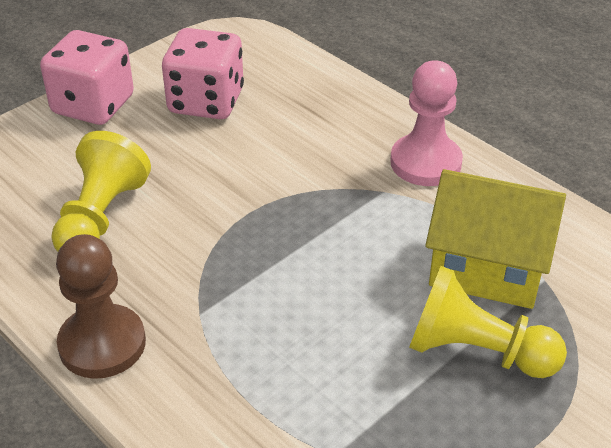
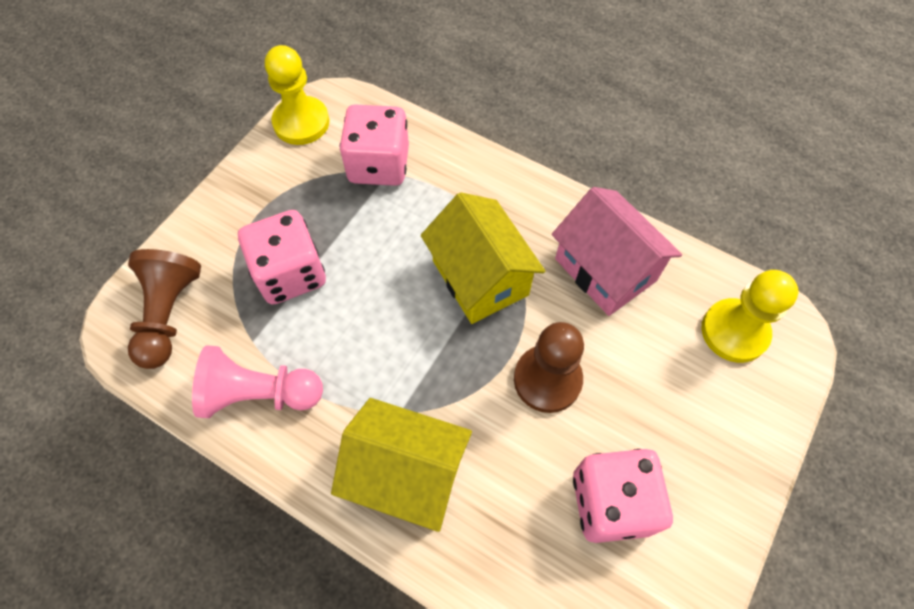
brown pawn: 1 -> 2
pink dice: 2 -> 3
pink house: 0 -> 1
yellow house: 1 -> 2

